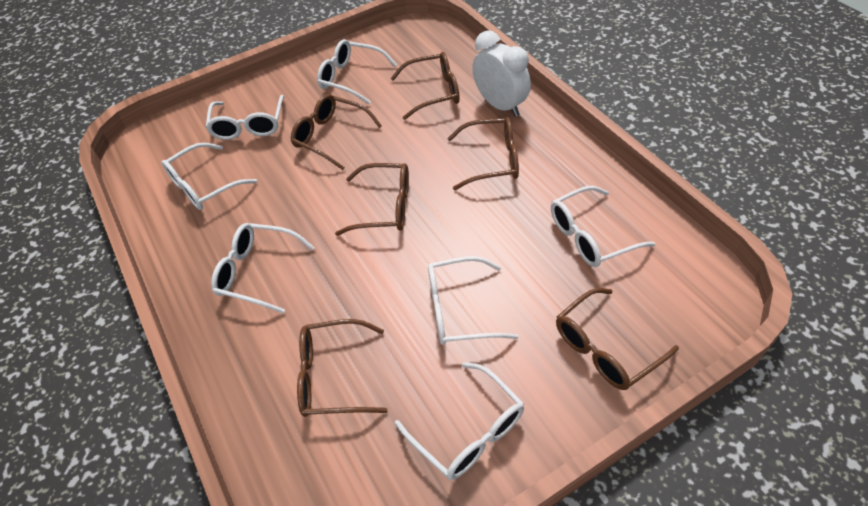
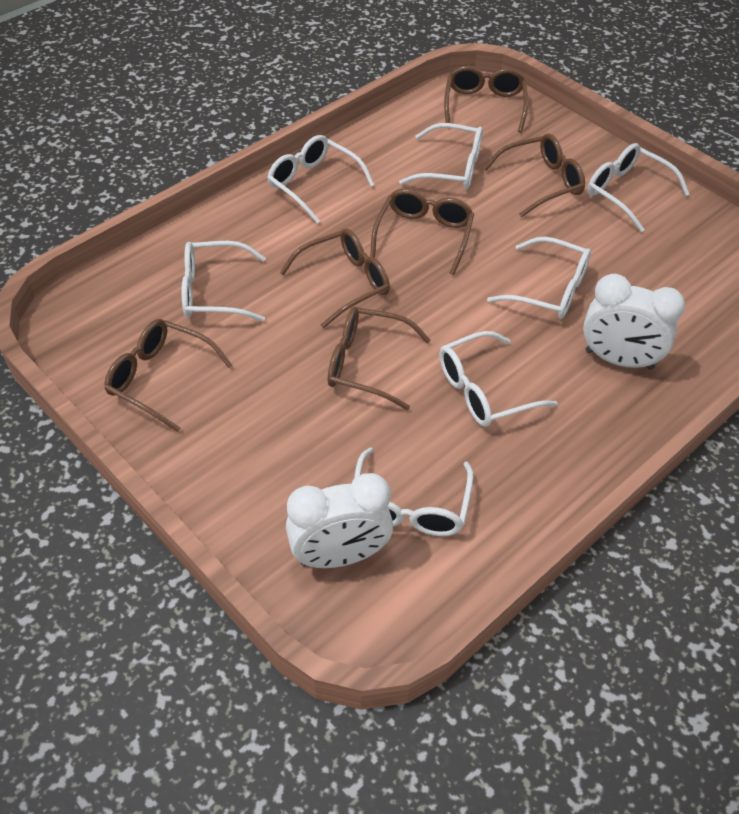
white clock: 1 -> 2

